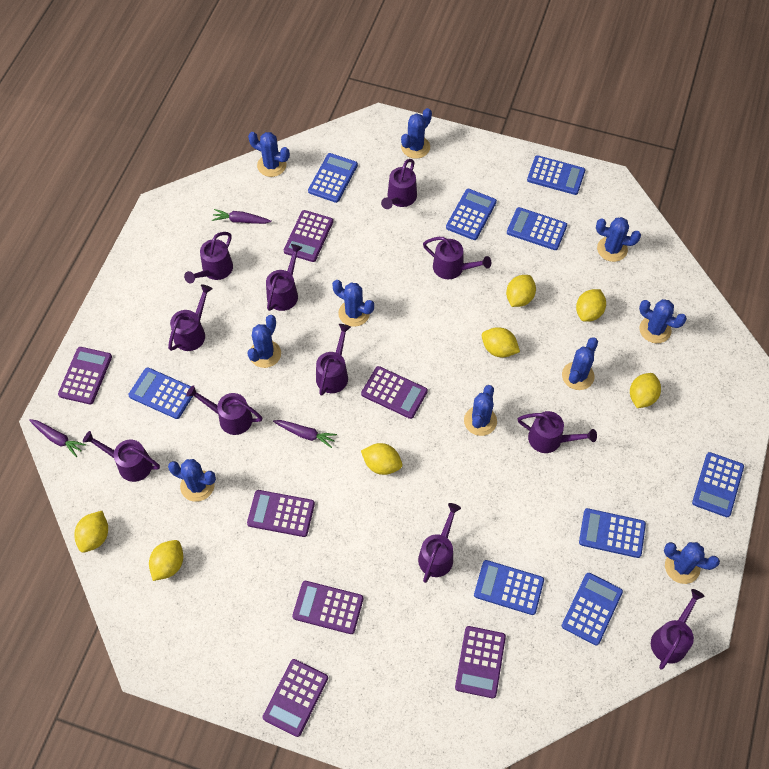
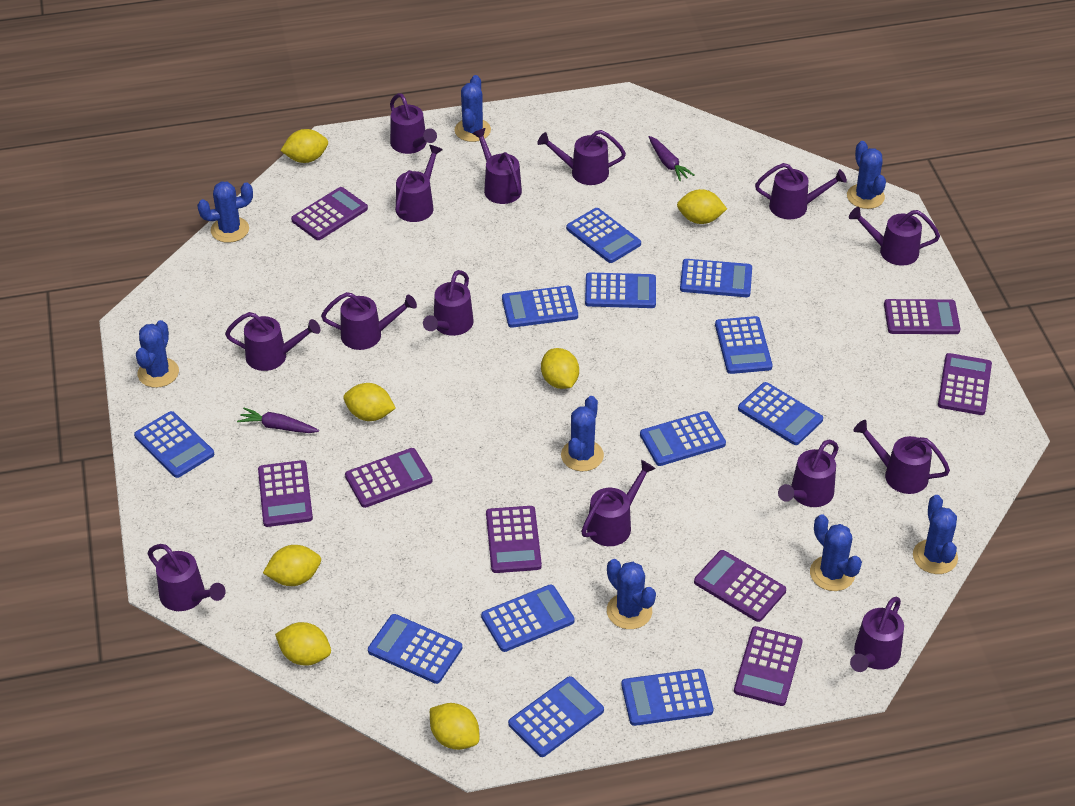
blue cactus: 10 -> 8
blue calculator: 9 -> 12
purple calculator: 7 -> 8
purple carrot: 3 -> 2
purple watering can: 11 -> 14

